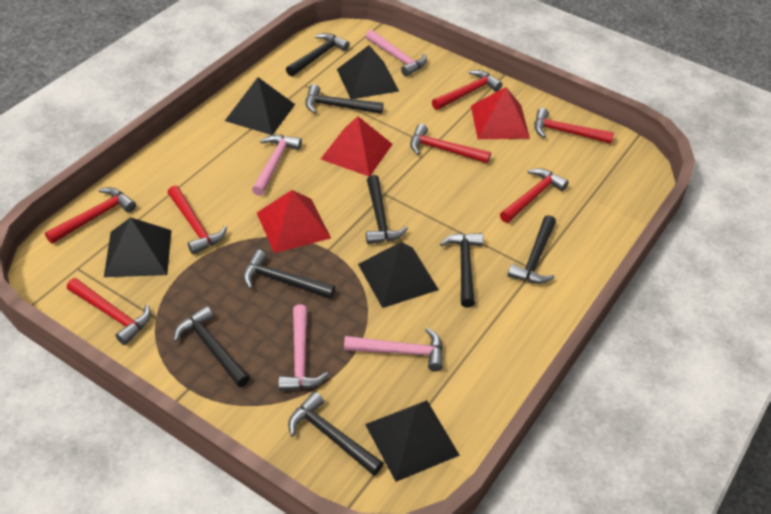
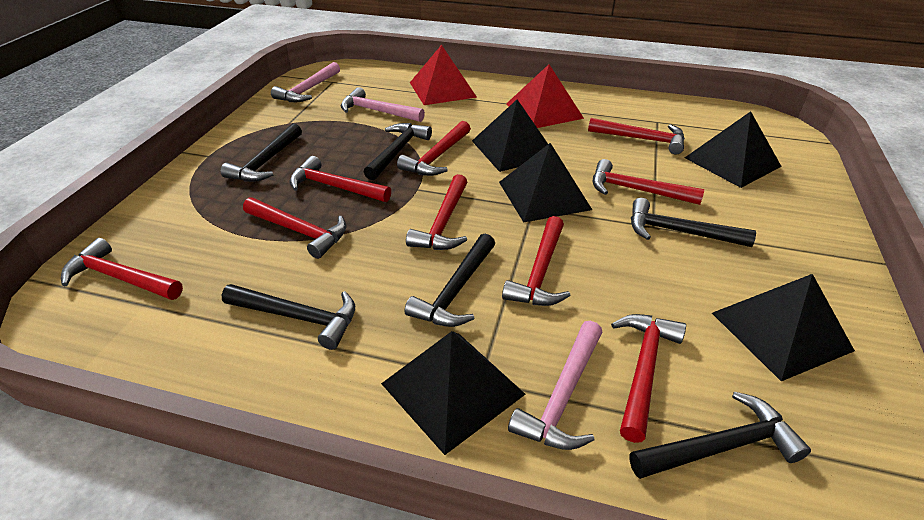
black hammer: 8 -> 6
pink hammer: 4 -> 3
red hammer: 7 -> 9
red pyramid: 3 -> 2

